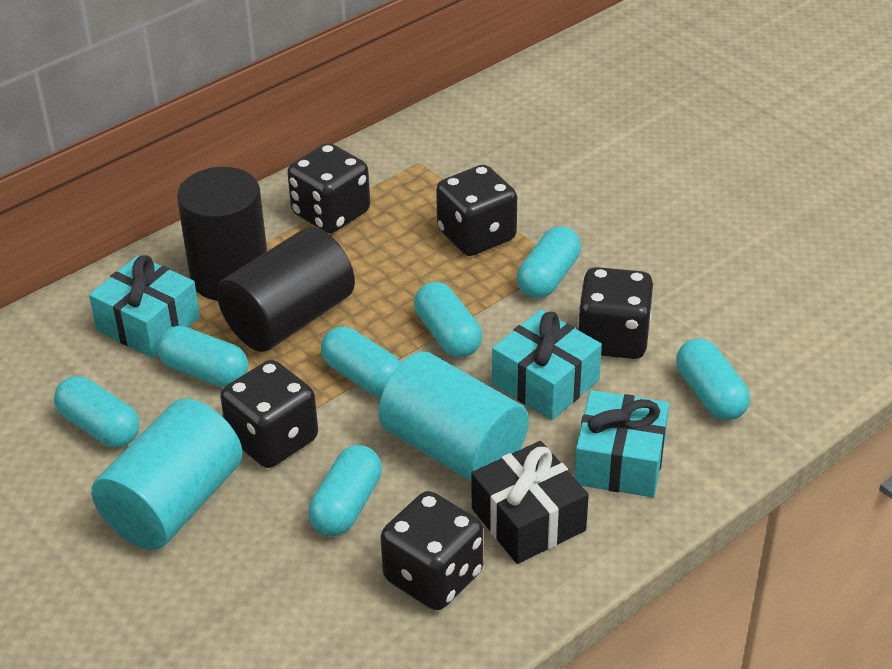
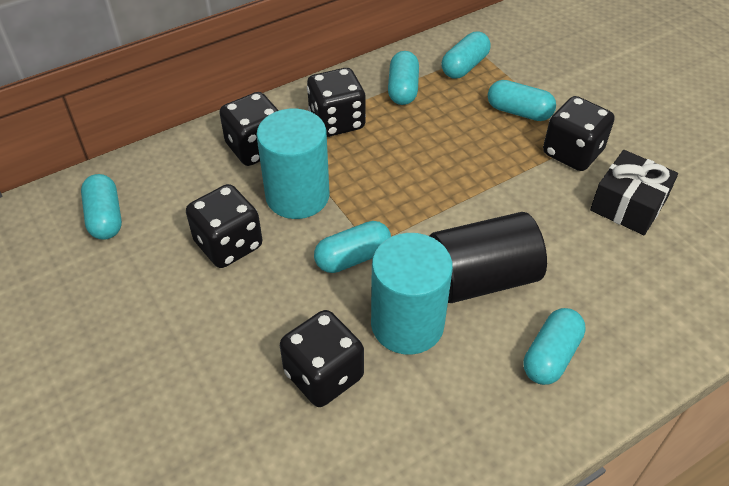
black cylinder: 2 -> 1
turquoise capsule: 7 -> 6
turquoise gift: 3 -> 0

